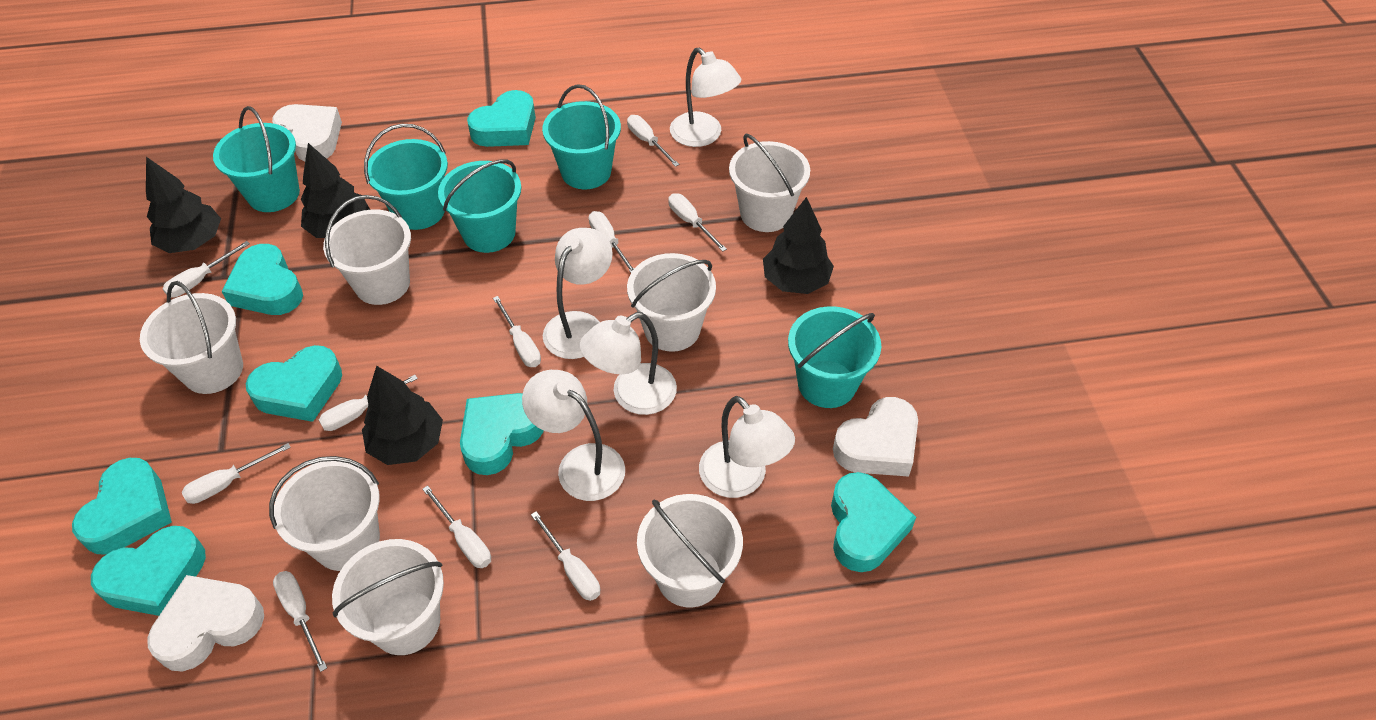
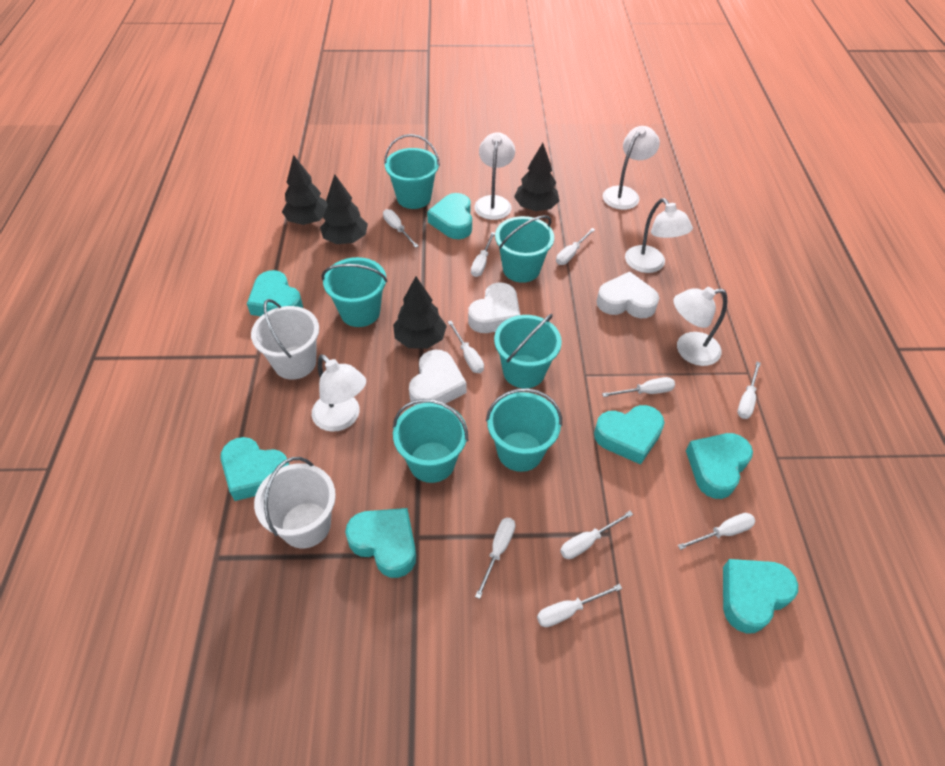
turquoise bucket: 5 -> 6
white bucket: 7 -> 2

